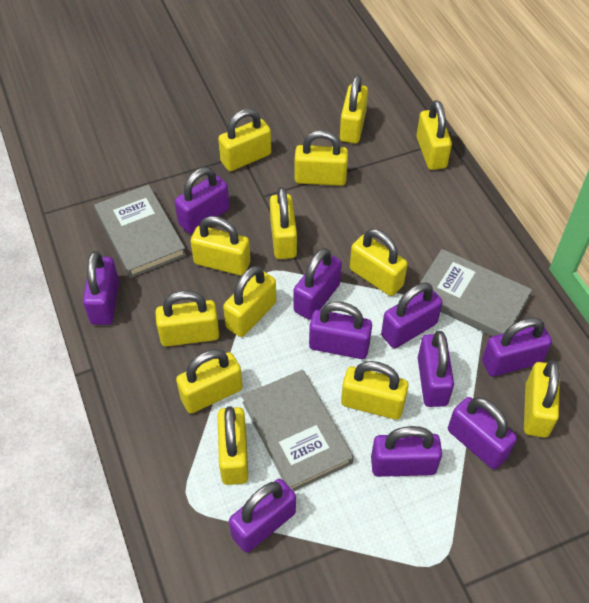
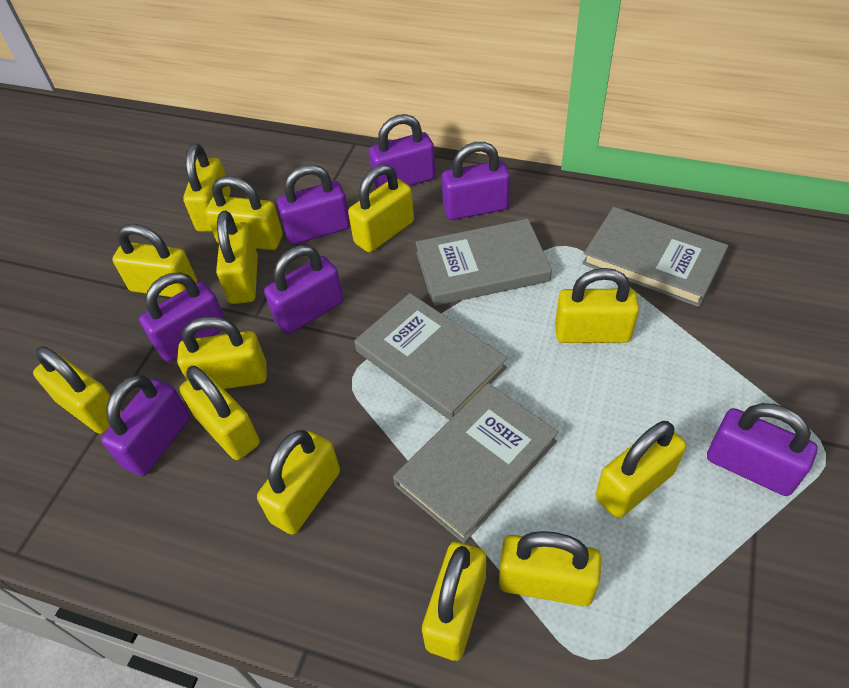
grey book: 3 -> 4
purple padlock: 10 -> 7

